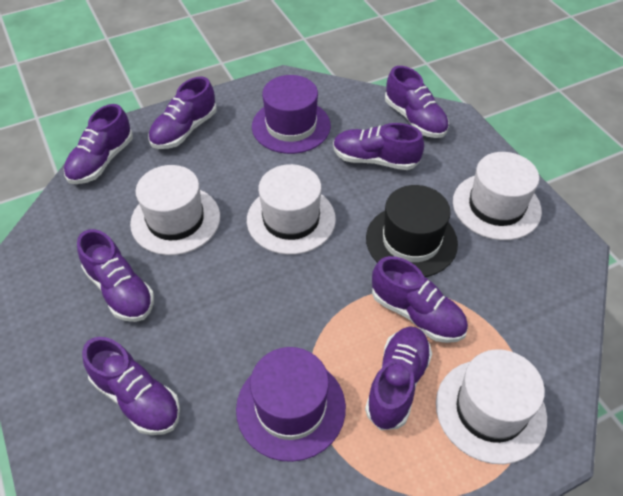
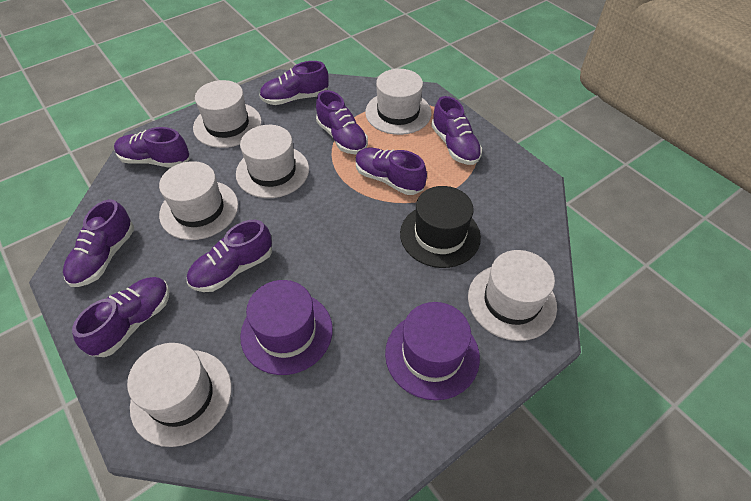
white hat: 4 -> 6

